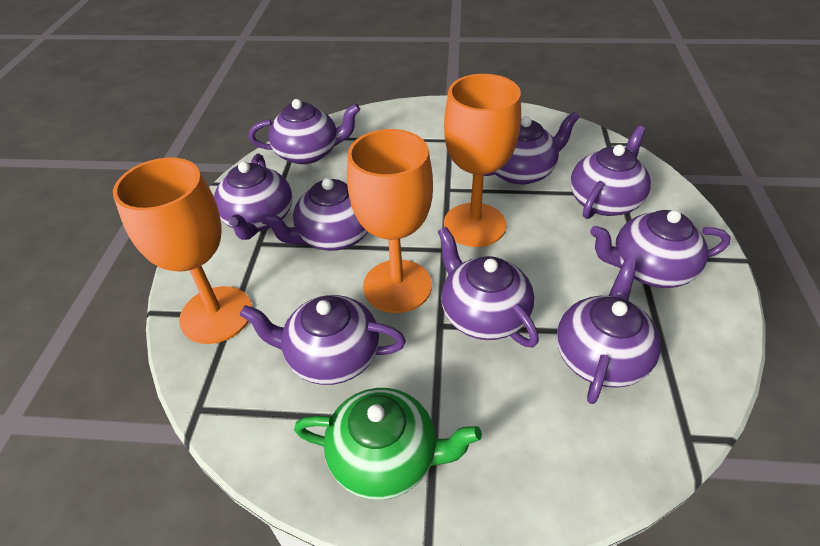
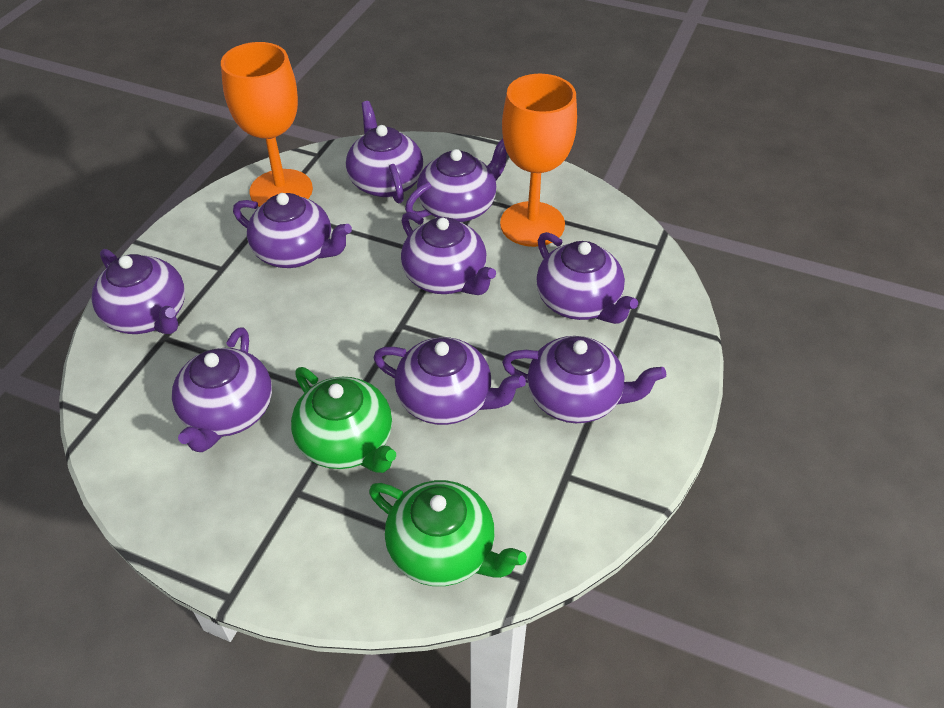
green teapot: 1 -> 2
orange goblet: 3 -> 2

